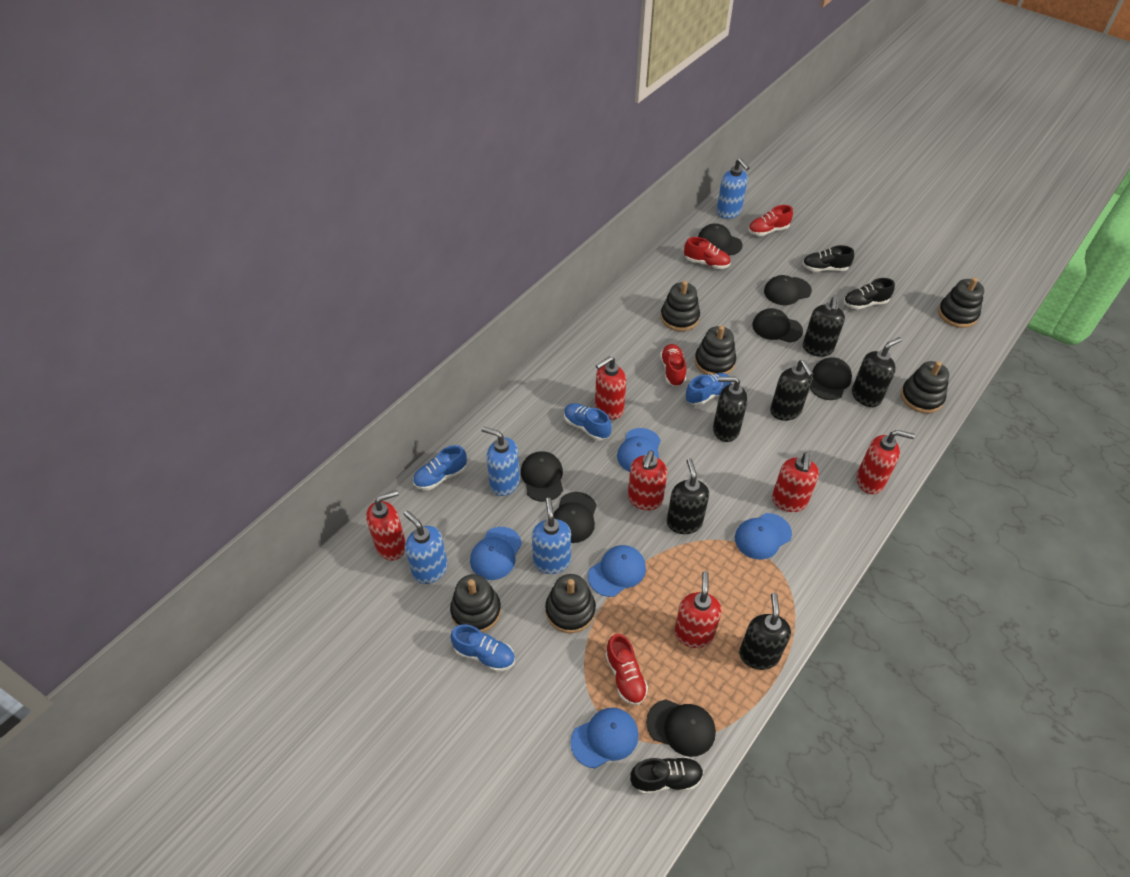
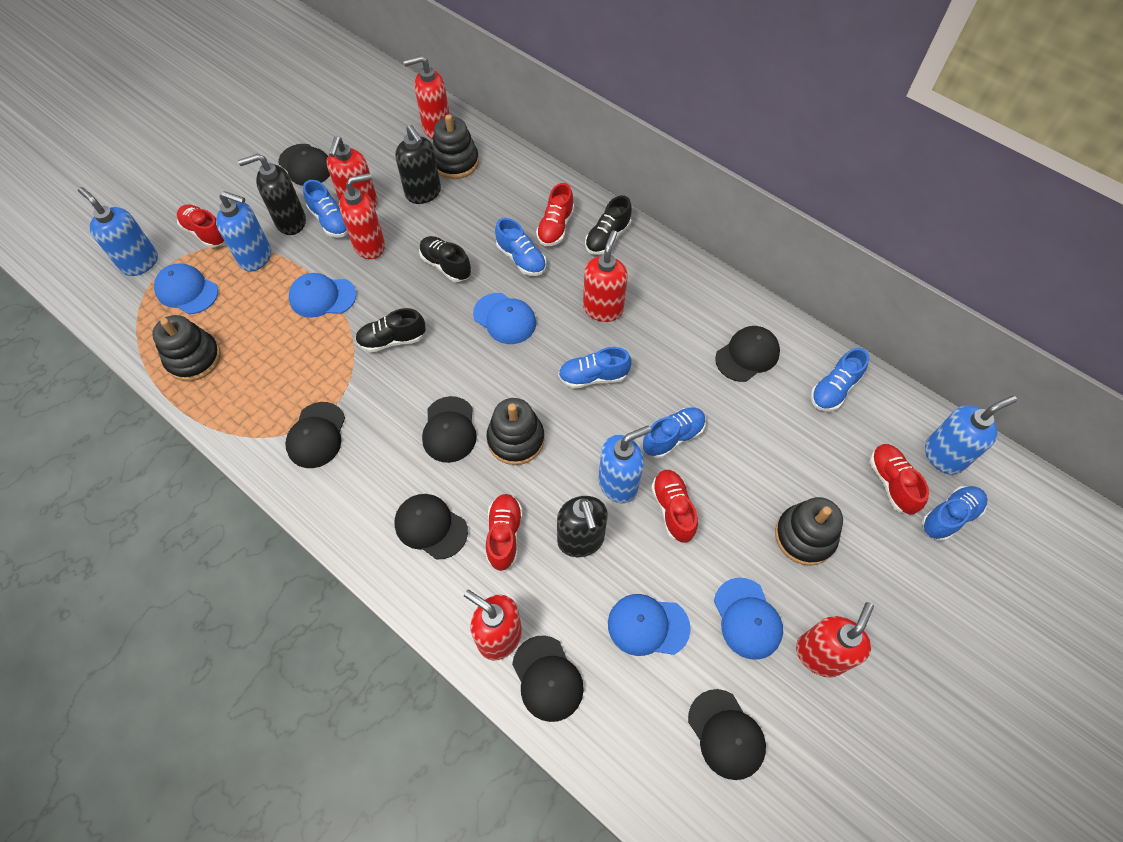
black soap dispenser: 6 -> 3
black stacking toy: 6 -> 4
blue shoe: 4 -> 6
red shoe: 4 -> 5

